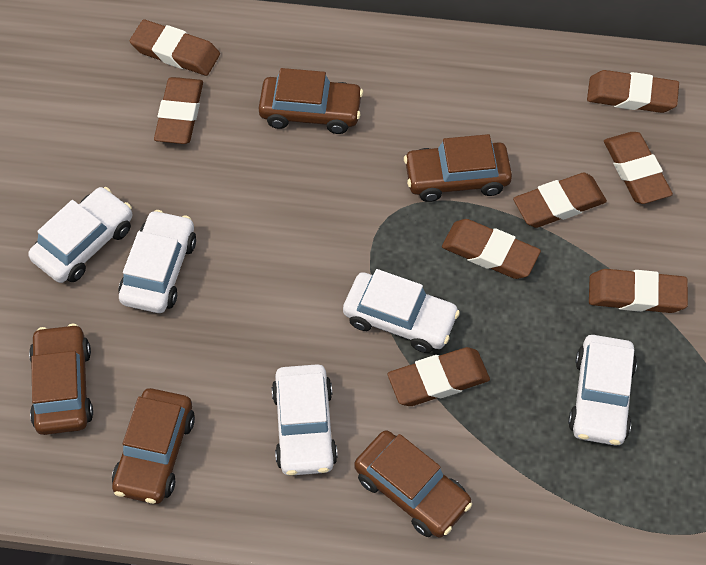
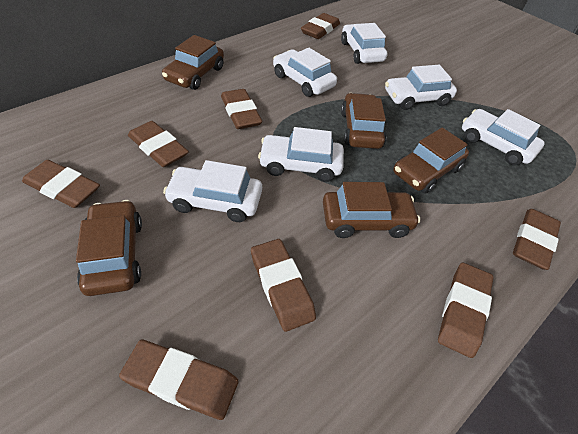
white car: 5 -> 6

